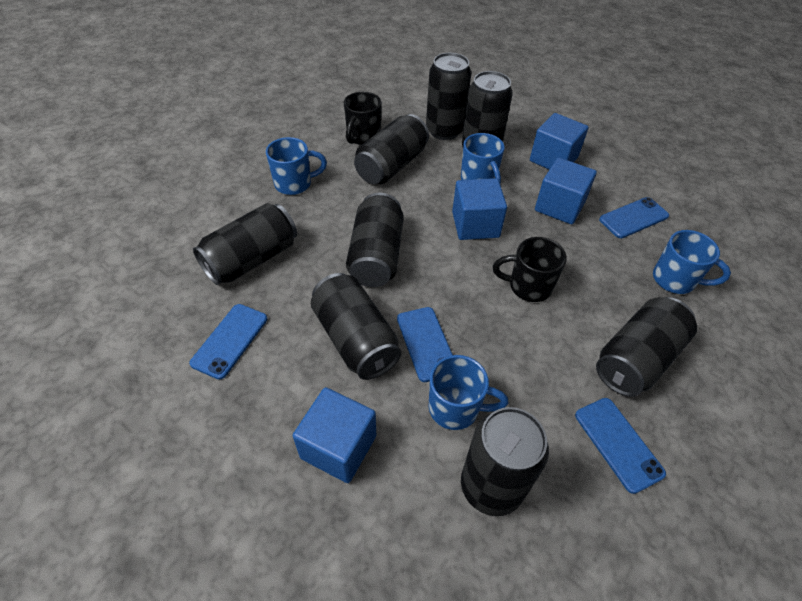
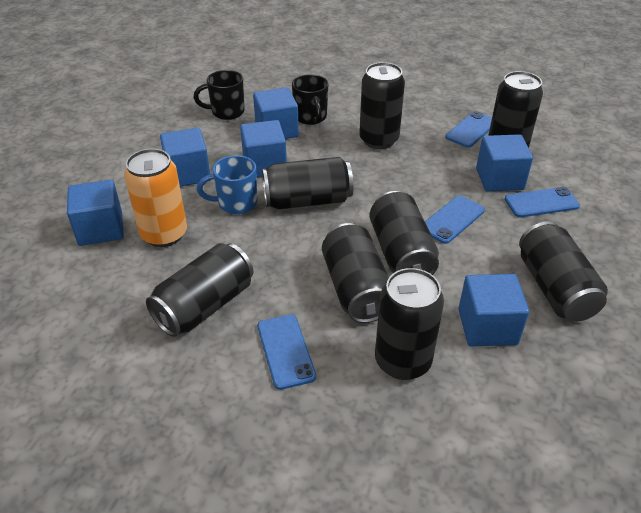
blue cube: 4 -> 6
blue mug: 4 -> 1
orange can: 0 -> 1

